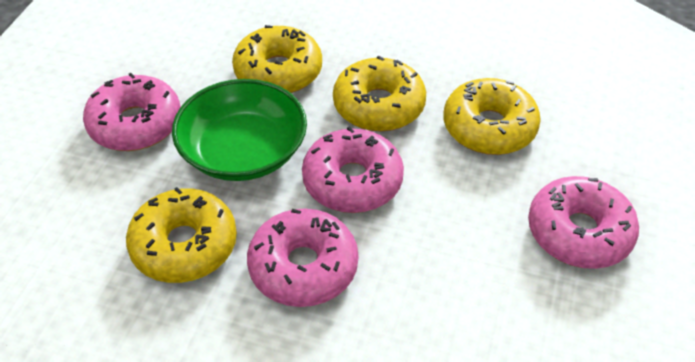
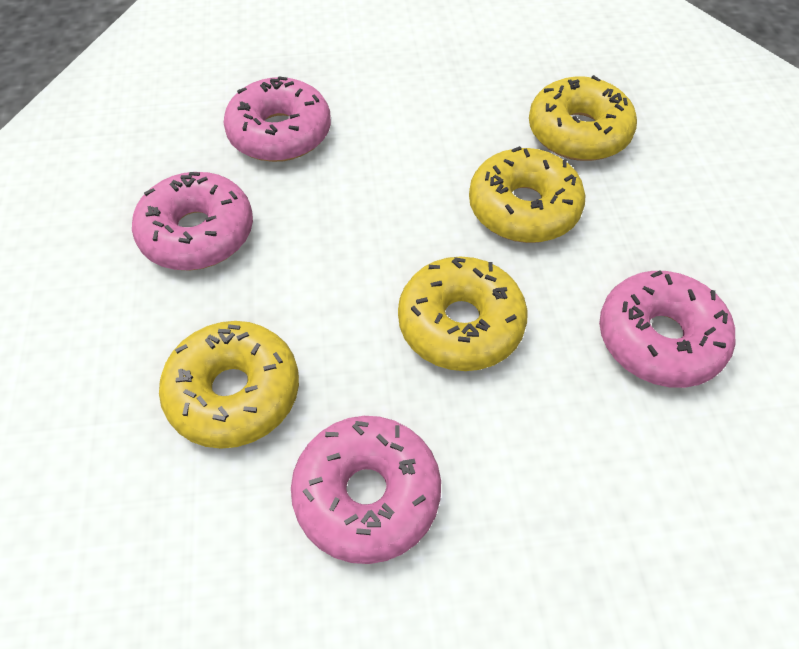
green bowl: 1 -> 0

